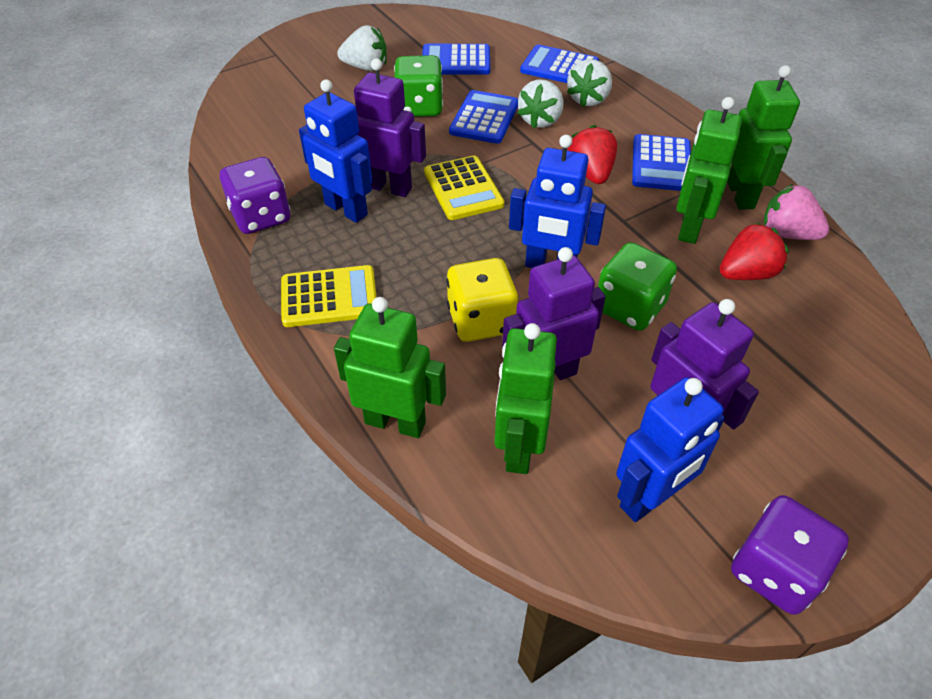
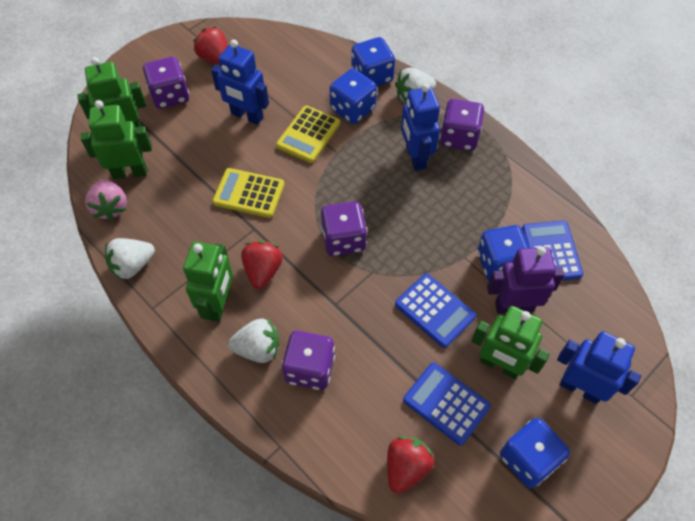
blue calculator: 4 -> 3
blue dice: 0 -> 4
green dice: 2 -> 0
purple dice: 2 -> 4
purple robot: 3 -> 1
red strawberry: 2 -> 3
yellow dice: 1 -> 0

